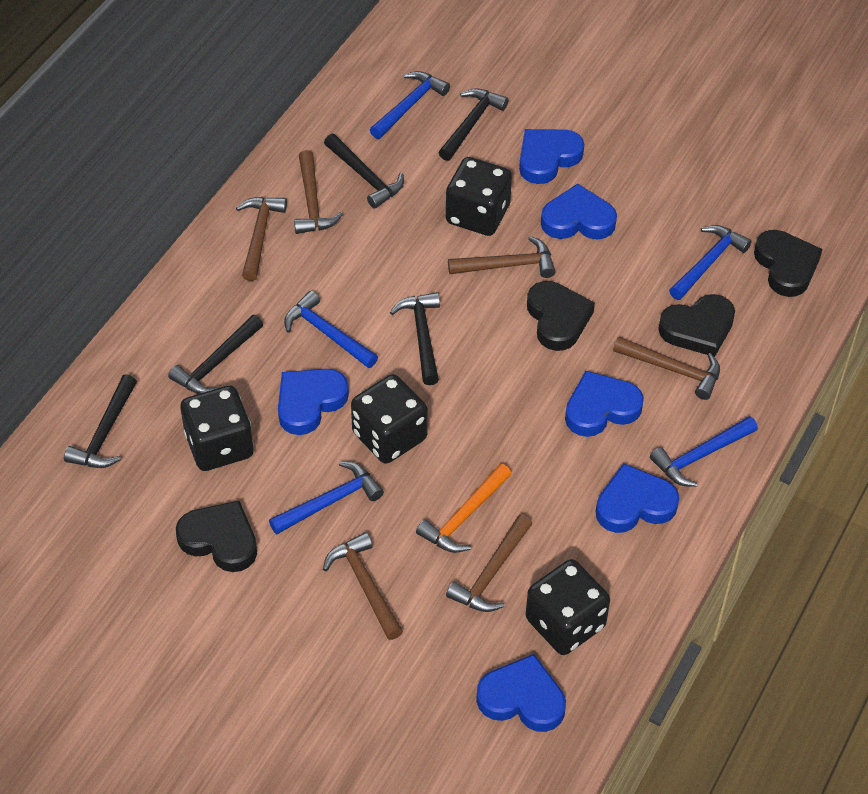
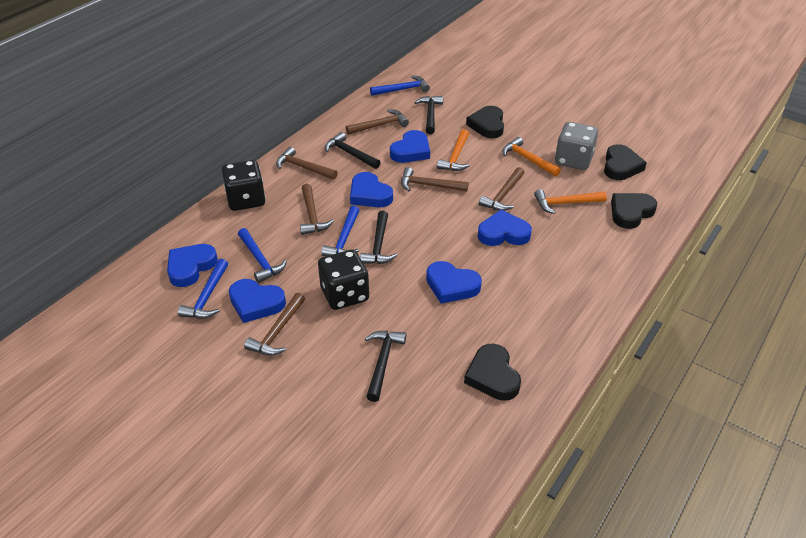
black dice: 4 -> 2
black hammer: 5 -> 4
blue hammer: 5 -> 4
grey dice: 0 -> 1
orange hammer: 1 -> 3

